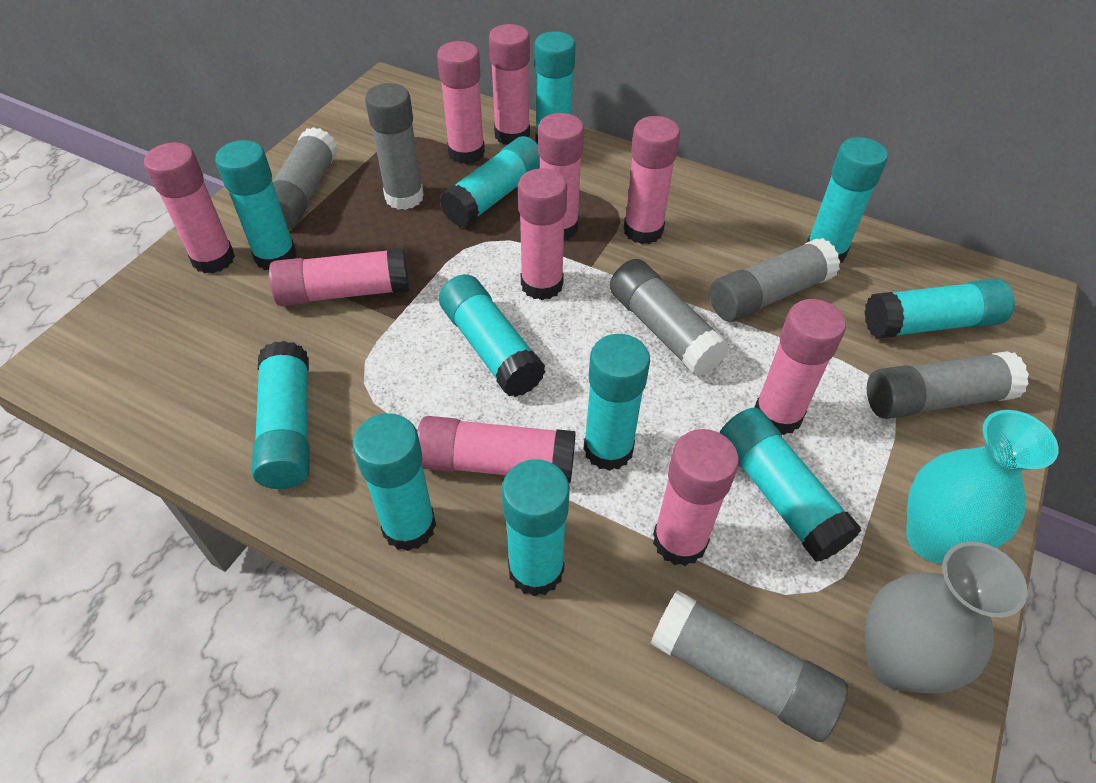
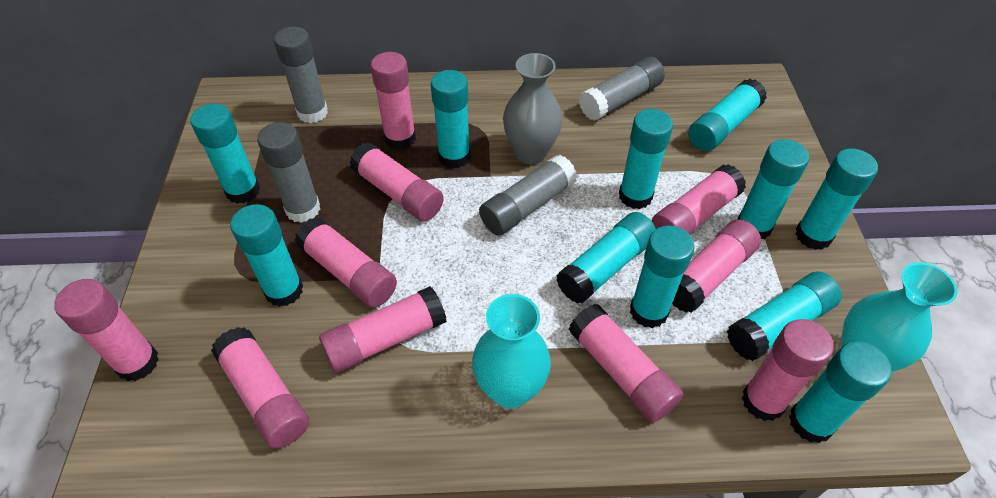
grey glue stick: 6 -> 4
turquoise vase: 1 -> 2

